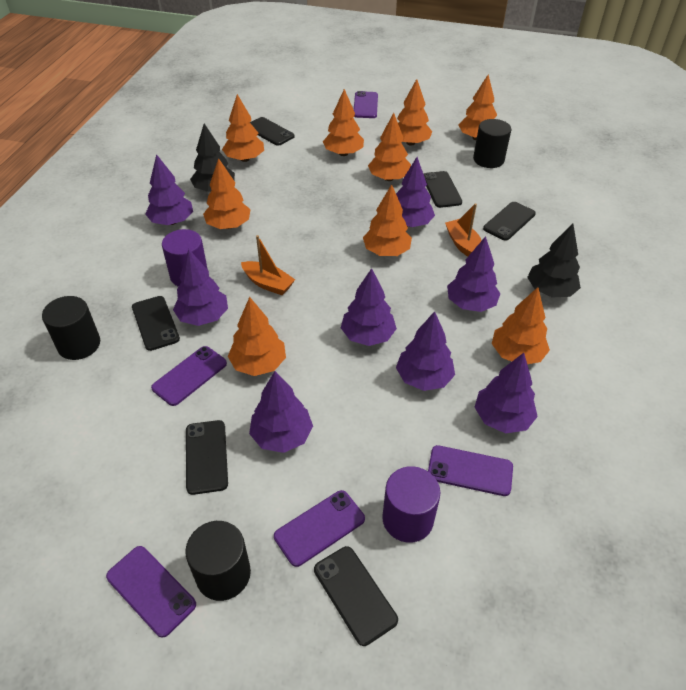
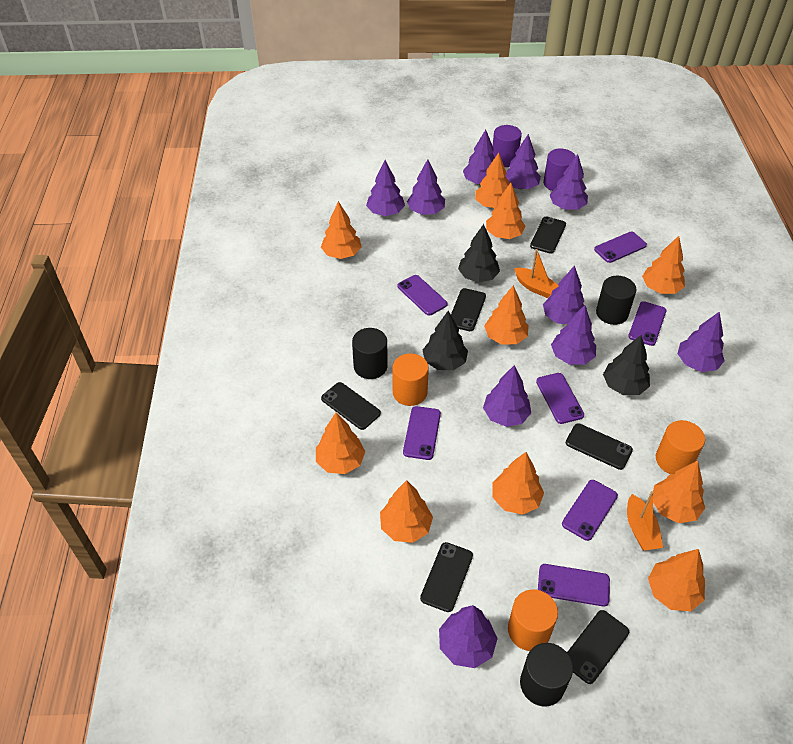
black tree: 2 -> 3
orange cylinder: 0 -> 3
orange tree: 9 -> 10
purple phone: 5 -> 7
purple tree: 8 -> 10

